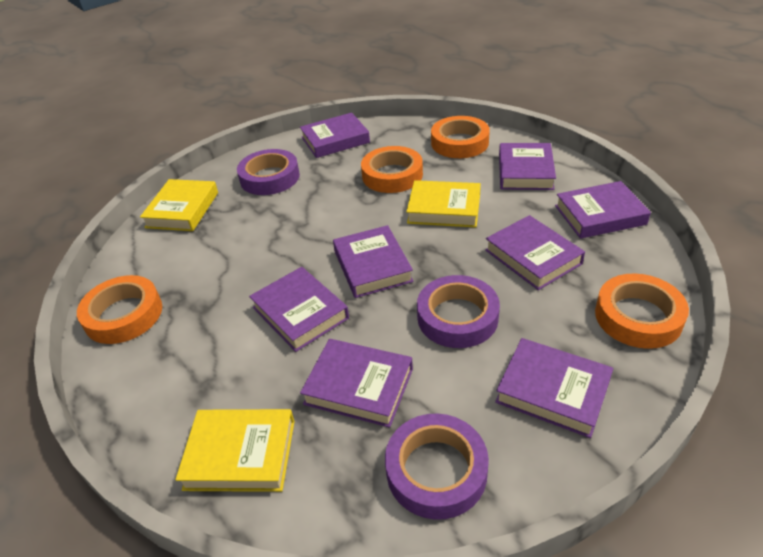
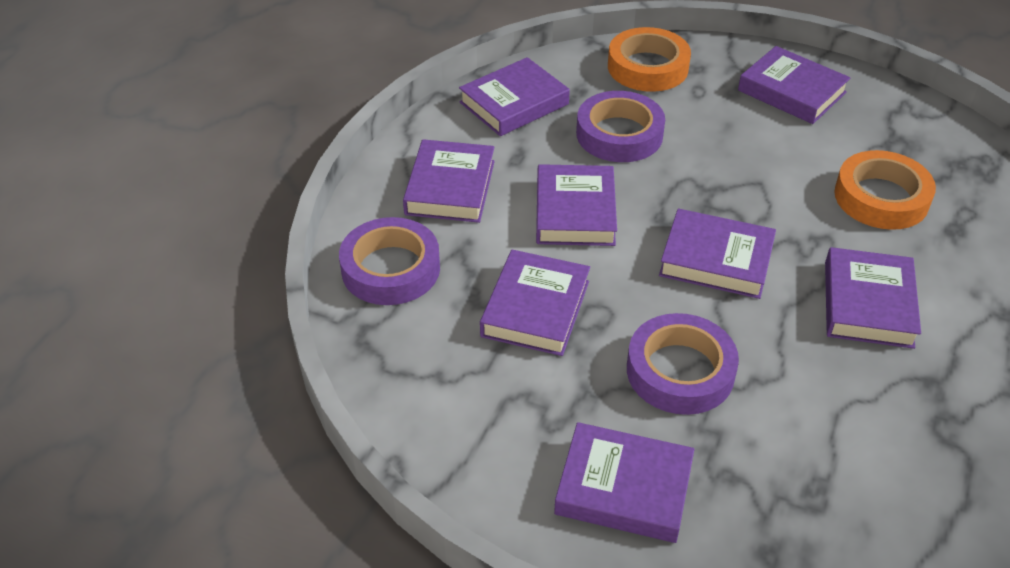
orange tape: 4 -> 2
yellow book: 3 -> 0

